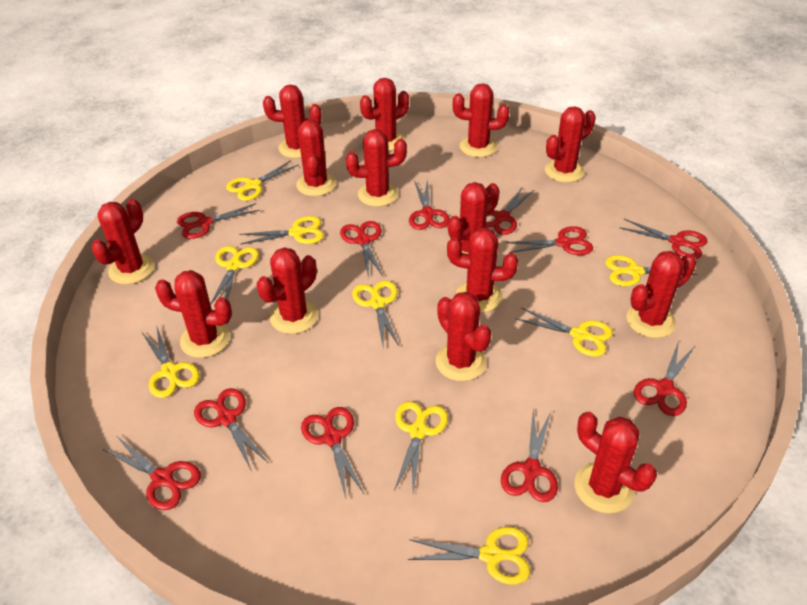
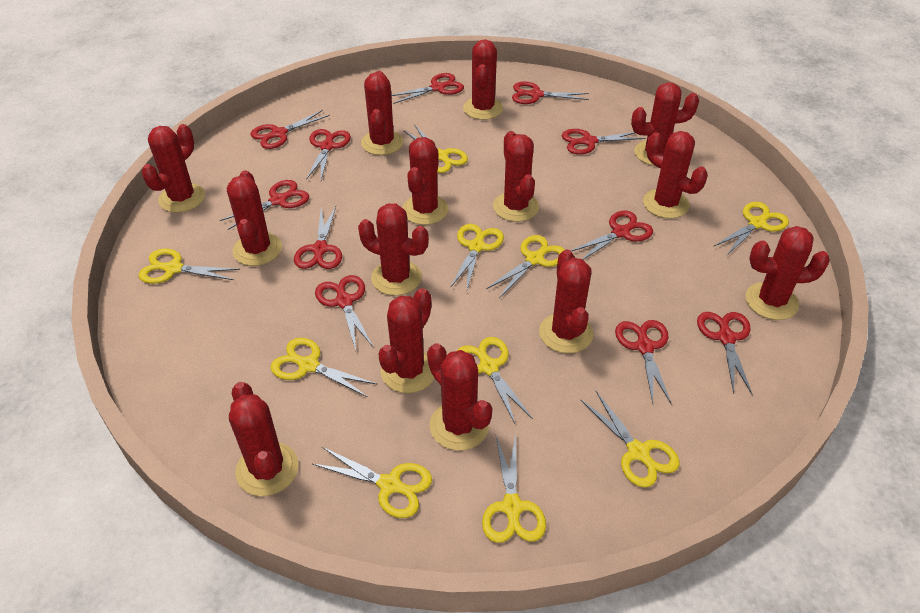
yellow scissors: 9 -> 10

